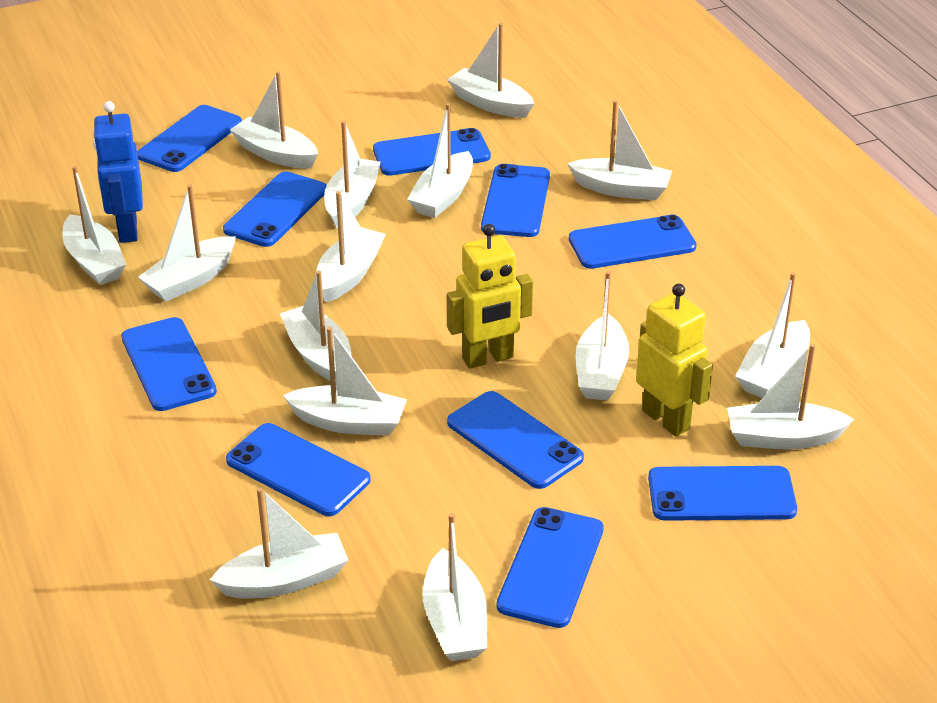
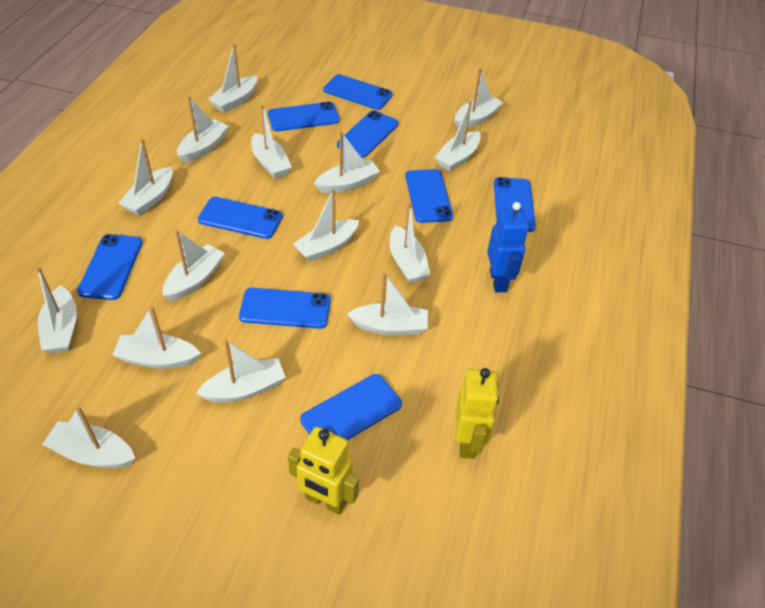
blue phone: 10 -> 9

